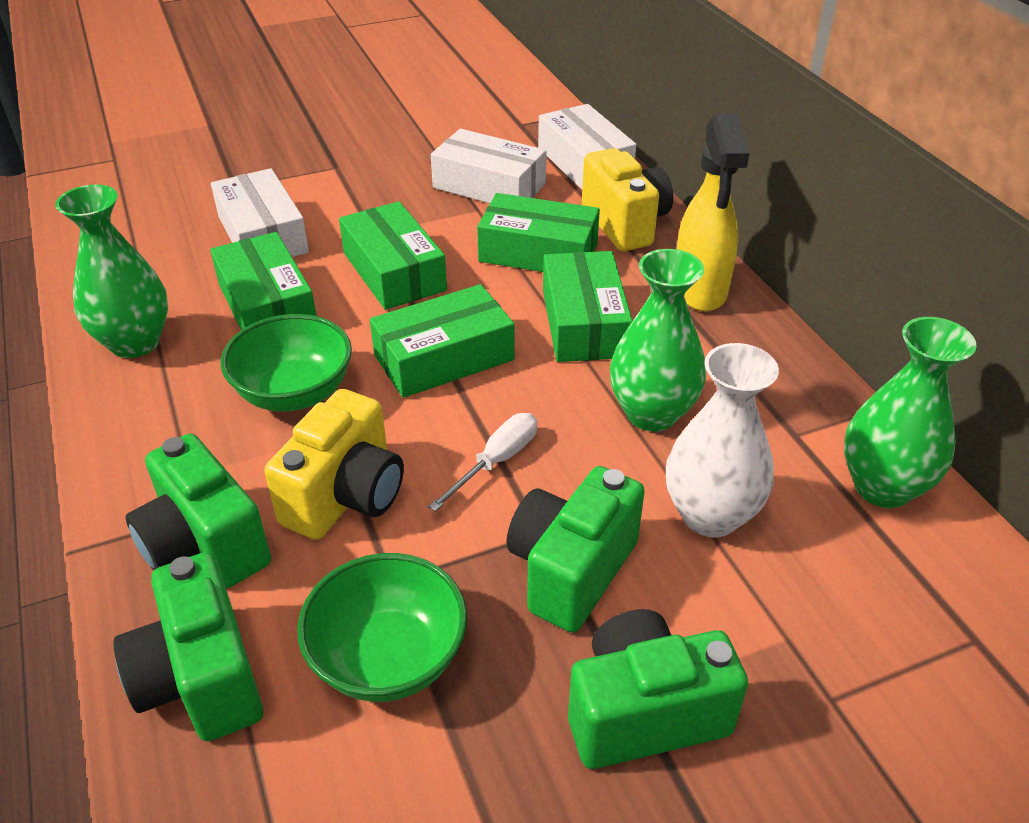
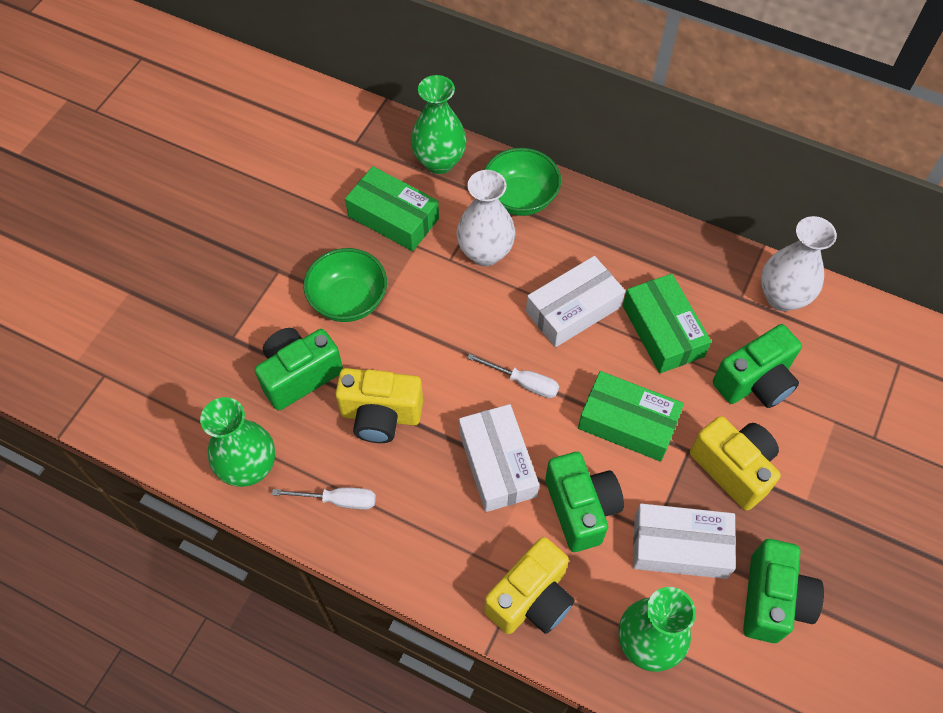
green box: 5 -> 3
white screwdriver: 1 -> 2
white vase: 1 -> 2
yellow camera: 2 -> 3
yellow spray bottle: 1 -> 0

